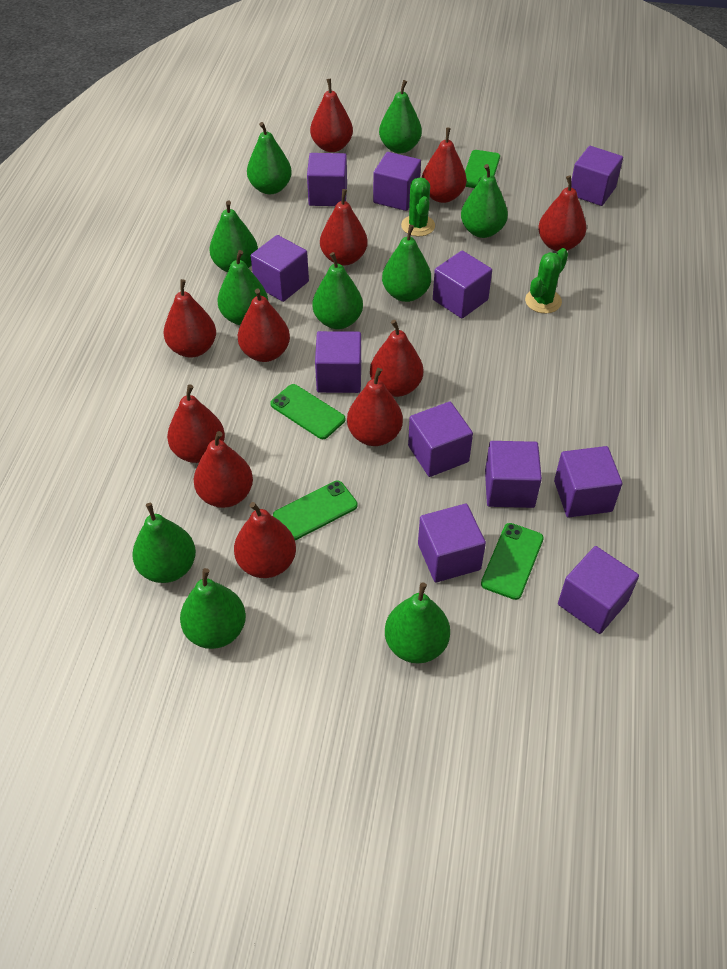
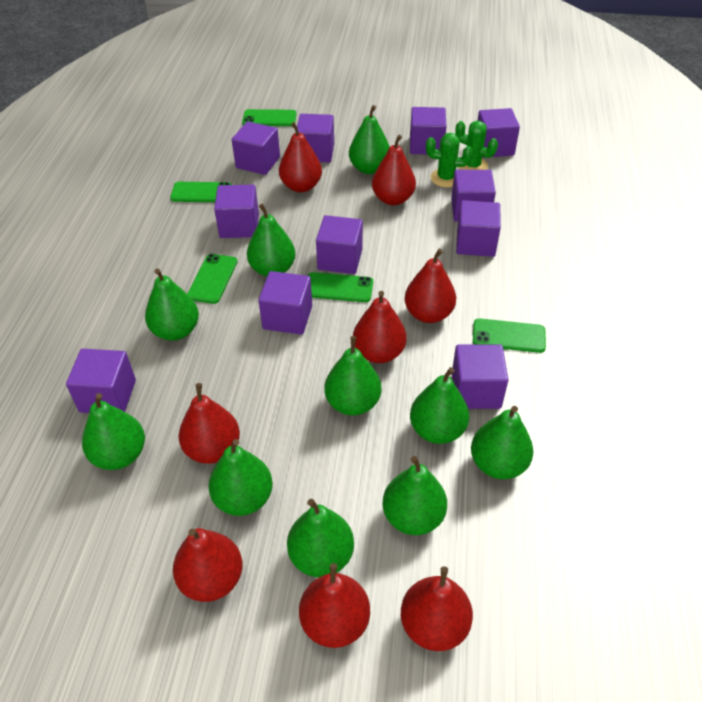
green phone: 4 -> 5
red pear: 11 -> 8

